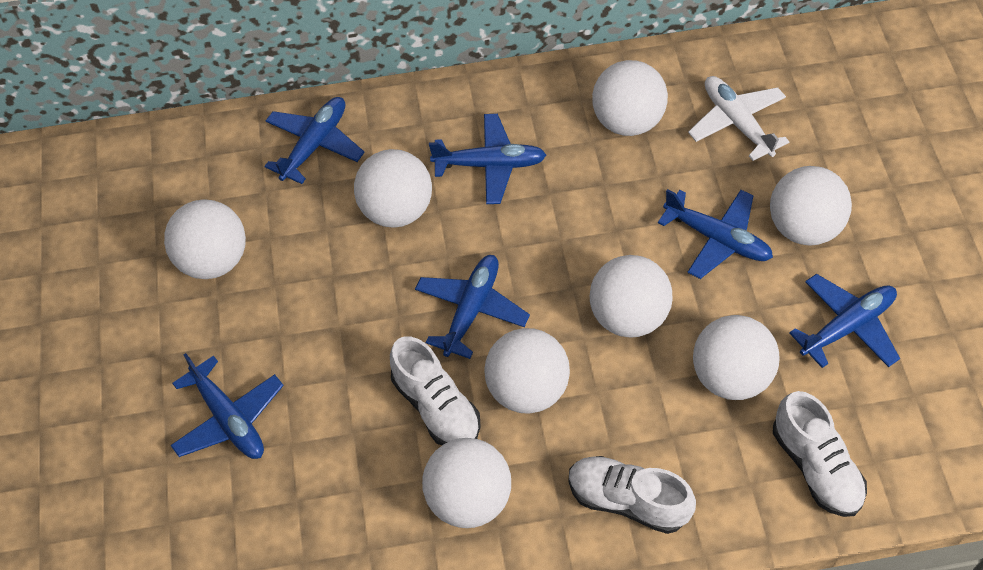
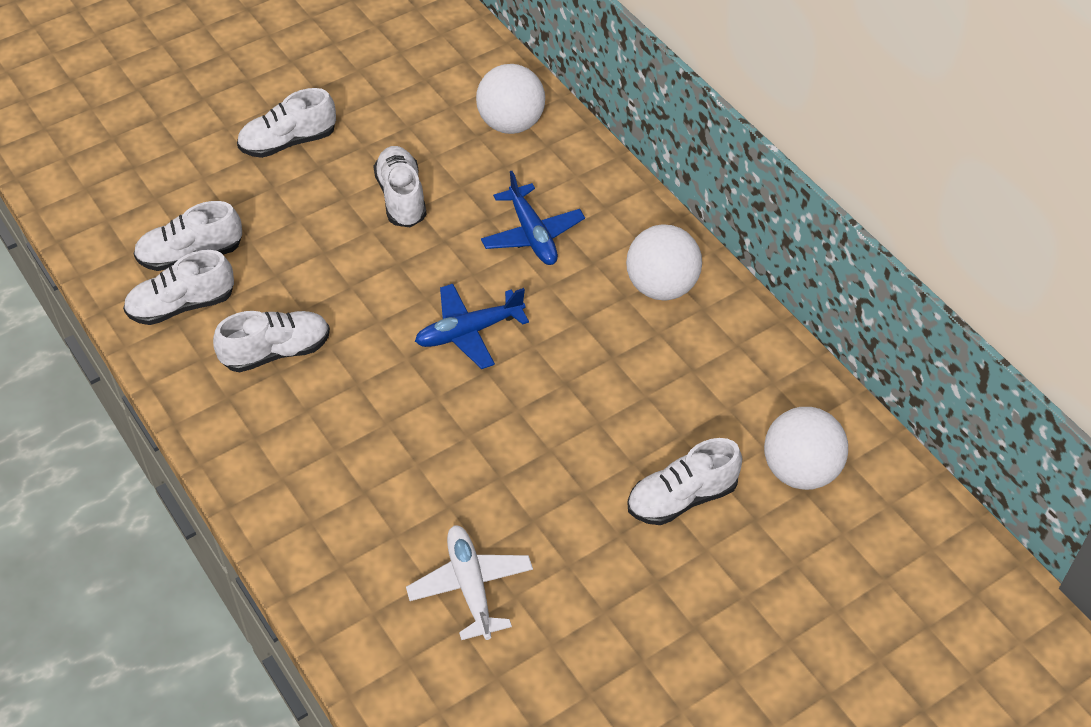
blue plane: 6 -> 2
white ball: 8 -> 3
white shoe: 3 -> 6

